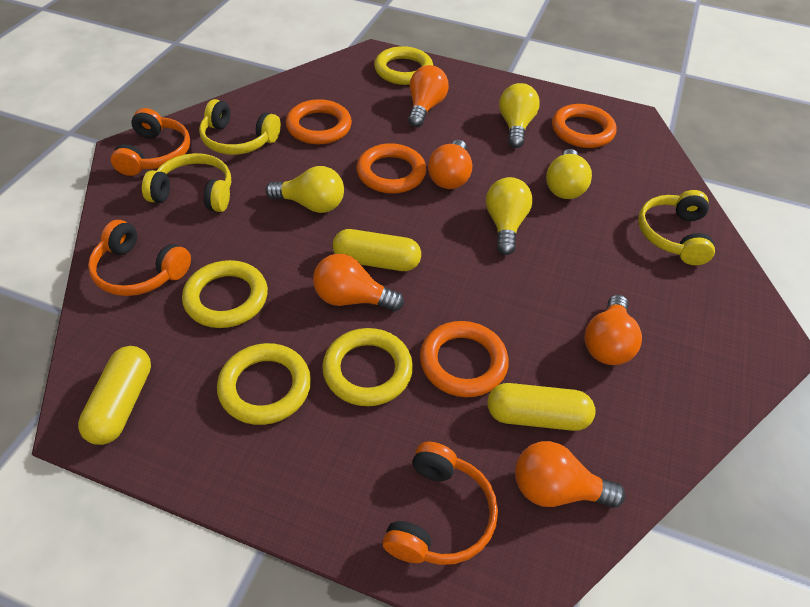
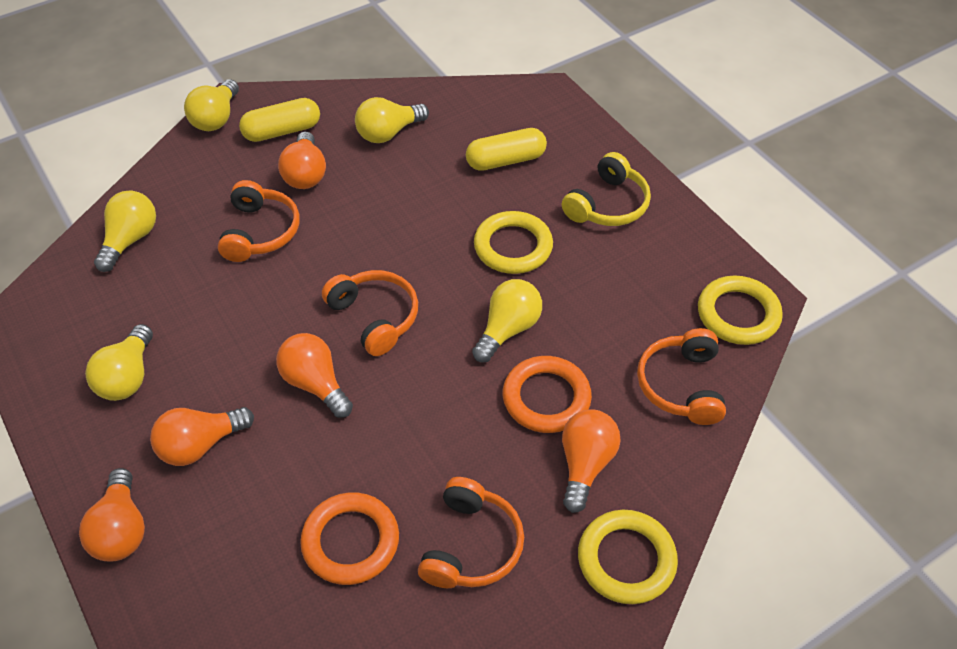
orange headphones: 3 -> 4
orange ring: 4 -> 2
yellow capsule: 3 -> 2
yellow headphones: 3 -> 1
yellow light bulb: 4 -> 5
yellow ring: 4 -> 3

